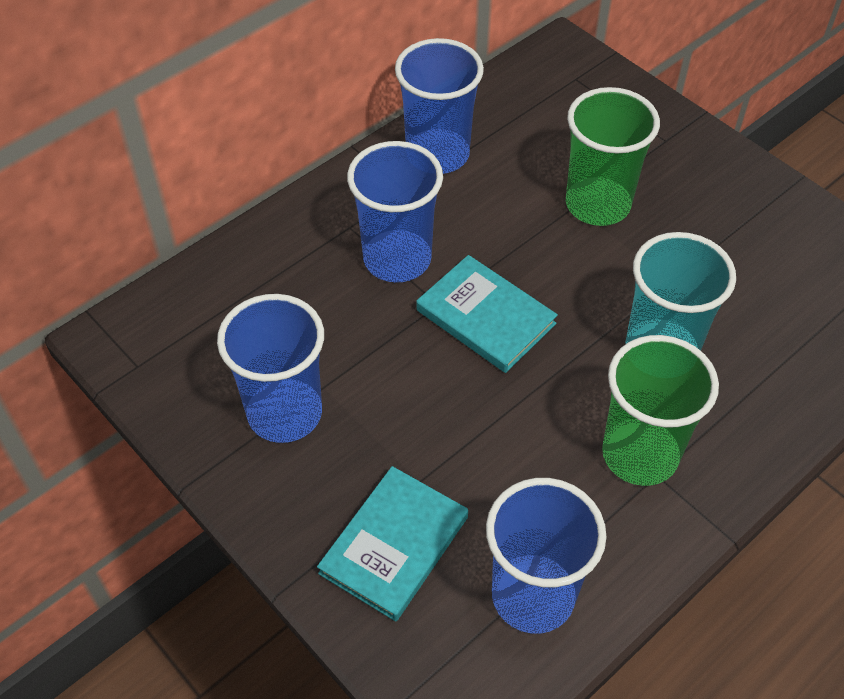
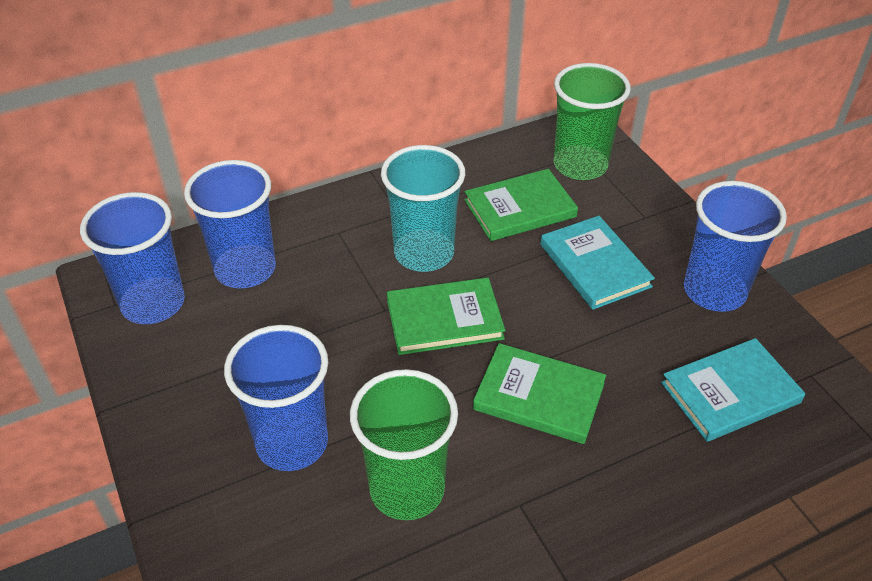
green book: 0 -> 3

